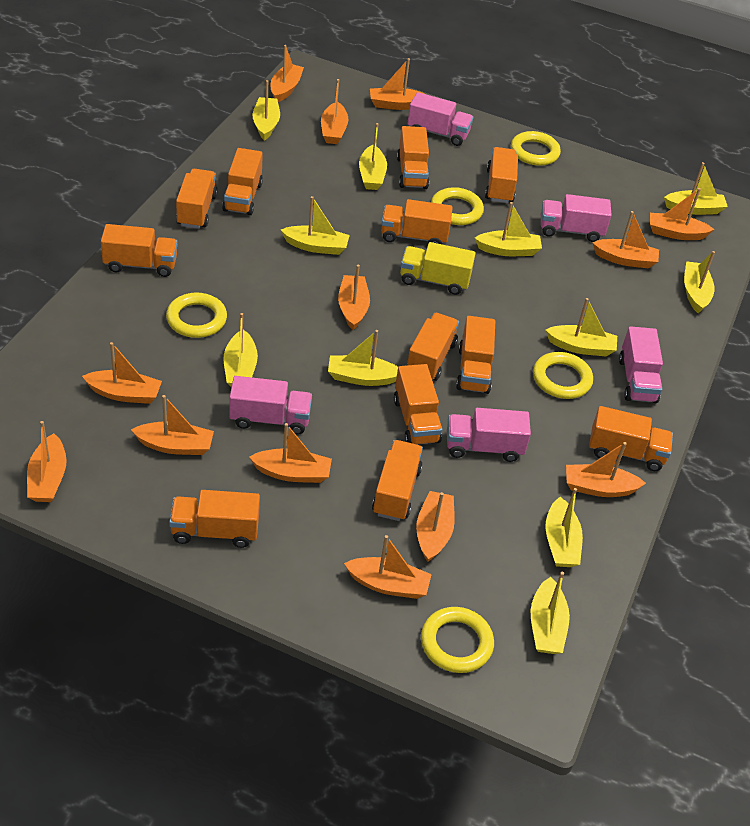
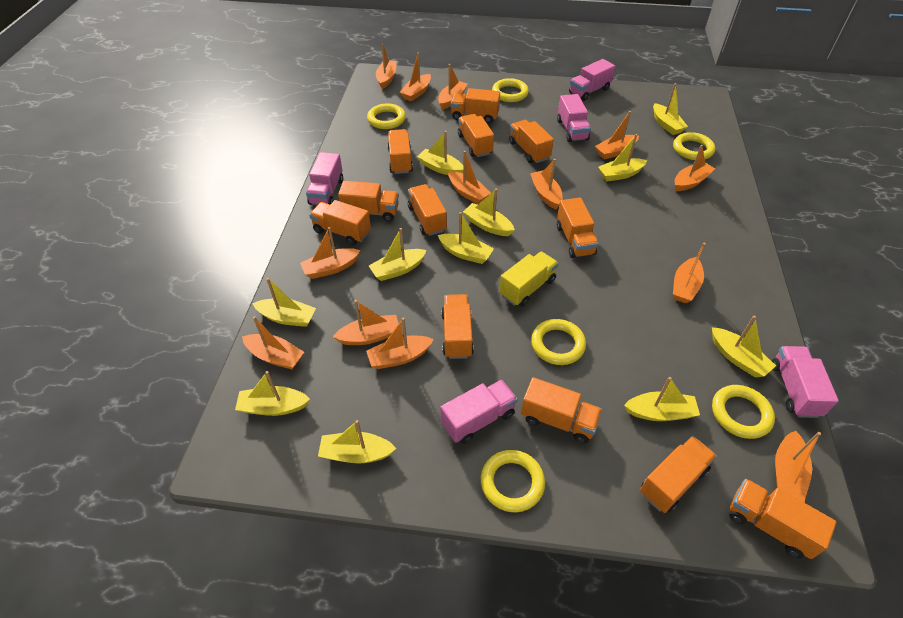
yellow ring: 5 -> 6

